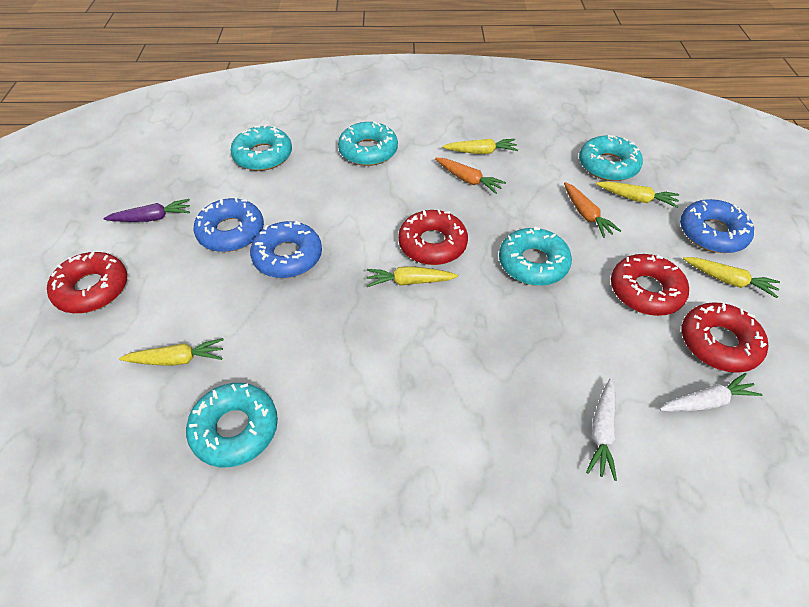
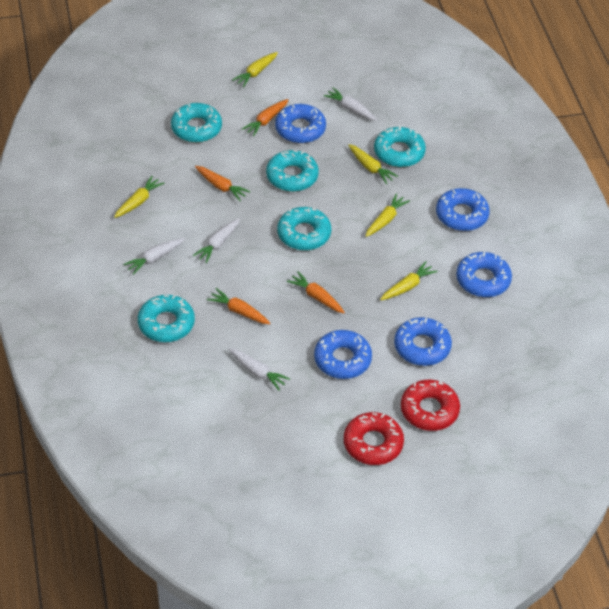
blue donut: 3 -> 5
orange carrot: 2 -> 4
purple carrot: 1 -> 0
red donut: 4 -> 2
white carrot: 2 -> 4

